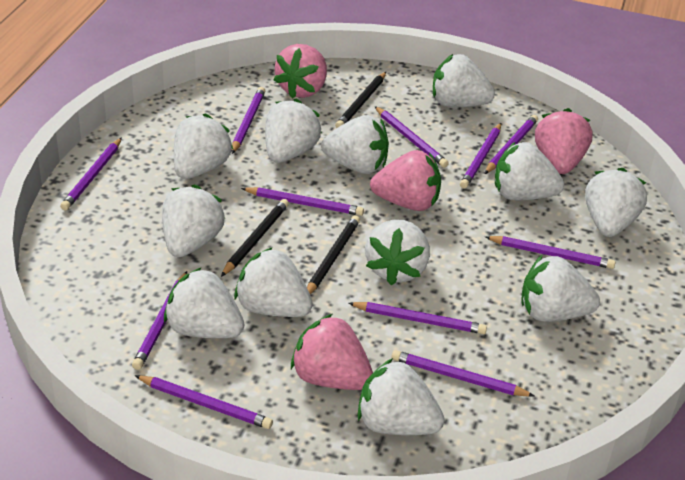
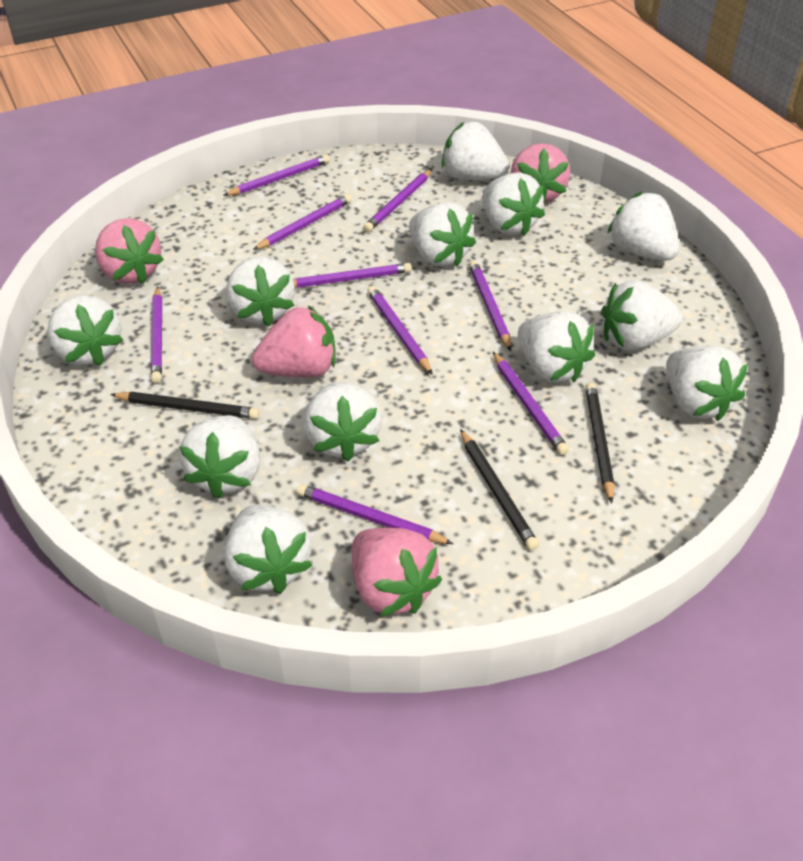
purple pencil: 11 -> 9

